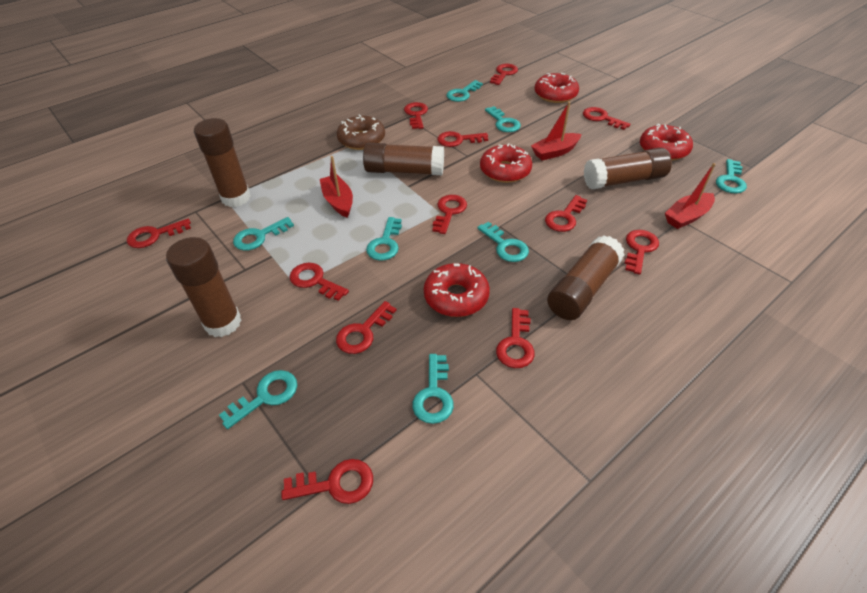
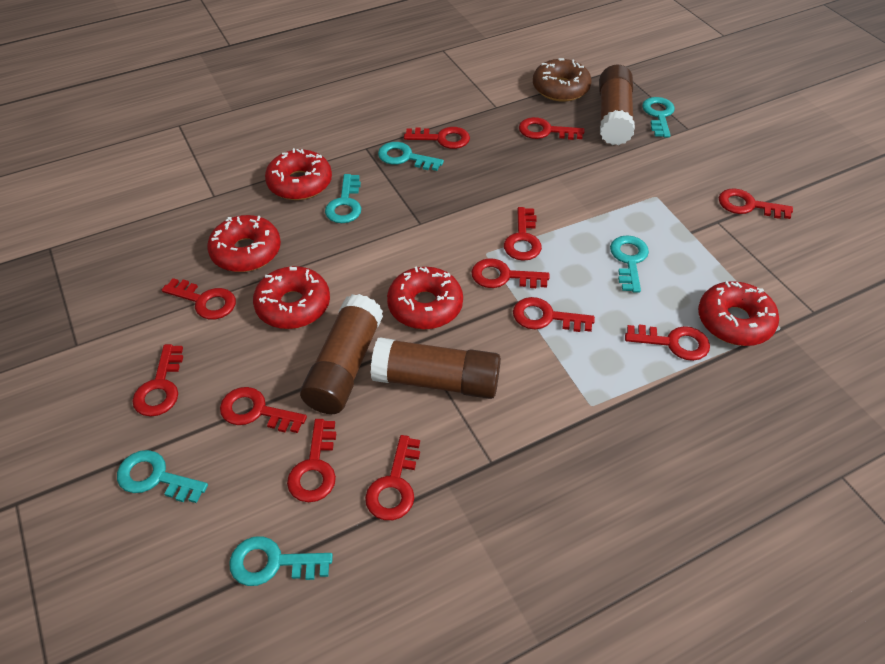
brown glue stick: 5 -> 3
red boat: 3 -> 0
red donut: 4 -> 5
turquoise key: 8 -> 6

